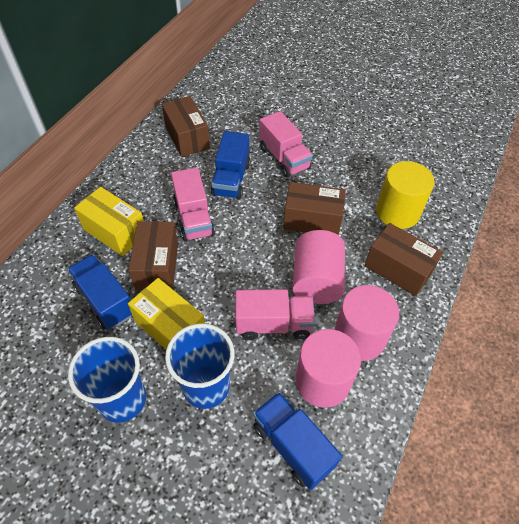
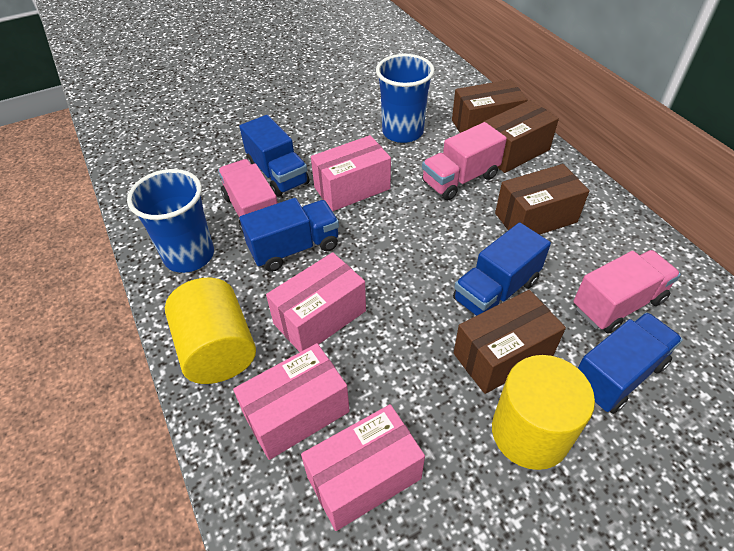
blue truck: 3 -> 4
pink box: 0 -> 4
pink cylinder: 3 -> 0
yellow box: 2 -> 0
yellow cylinder: 1 -> 2

